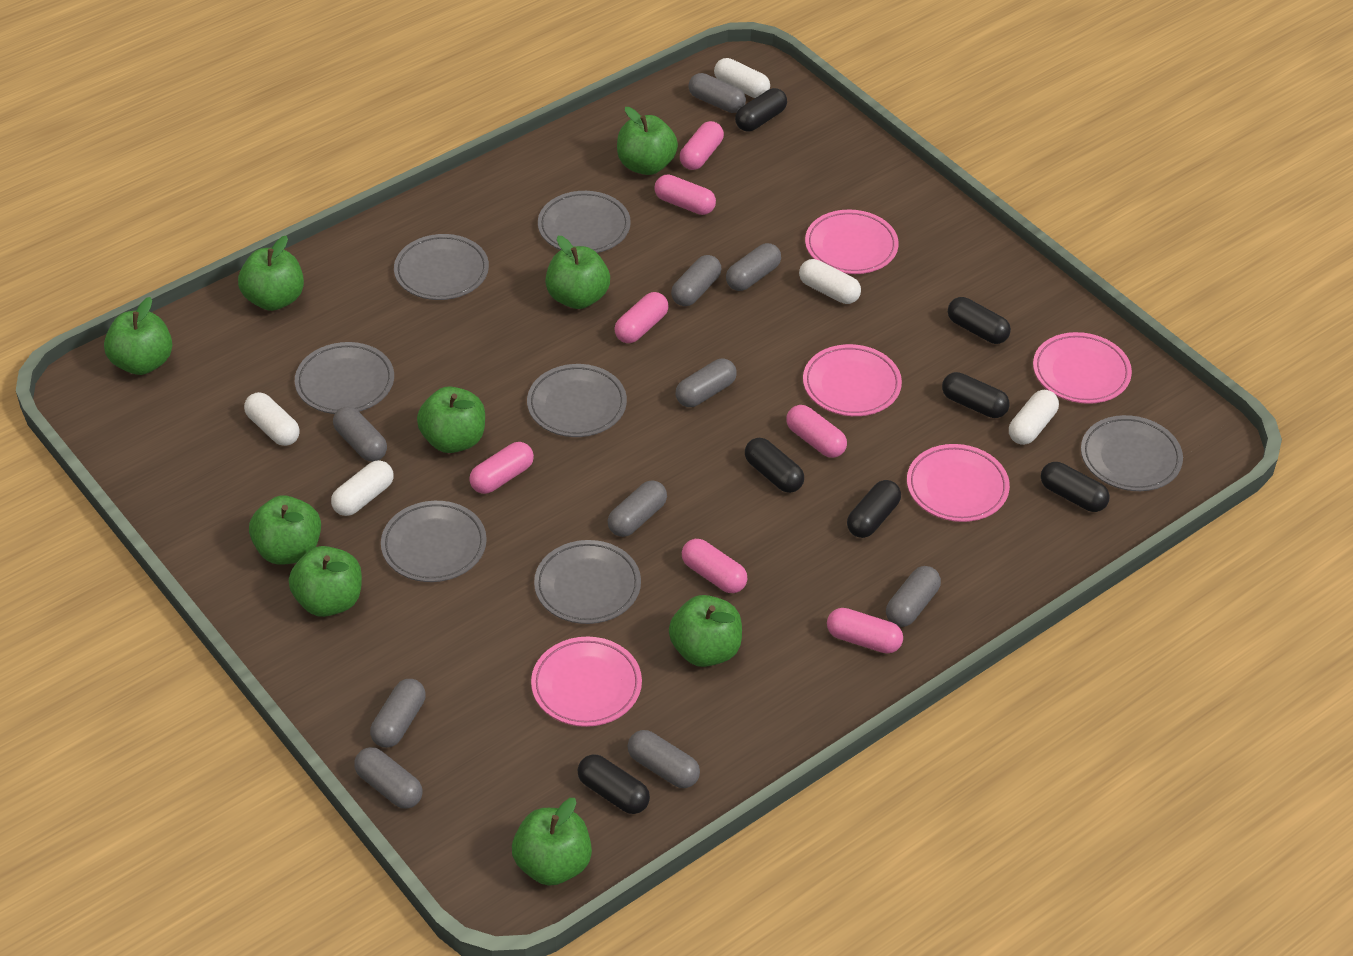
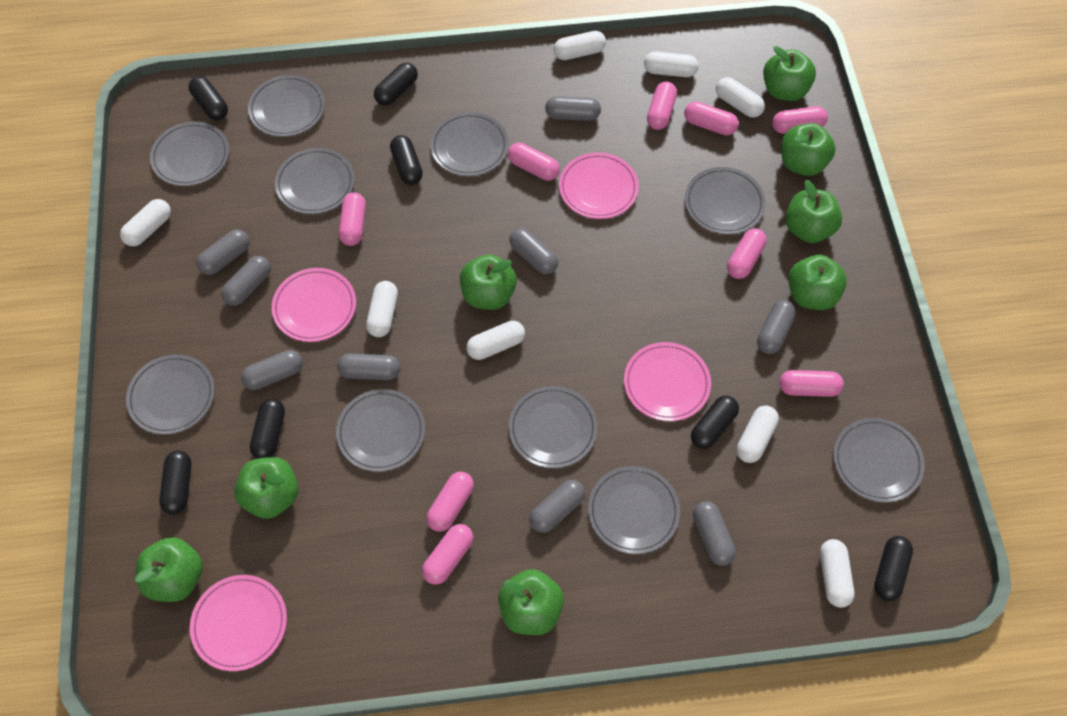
green apple: 9 -> 8
grey capsule: 10 -> 9
grey plate: 7 -> 10
pink capsule: 7 -> 9
pink plate: 5 -> 4
white capsule: 5 -> 8

